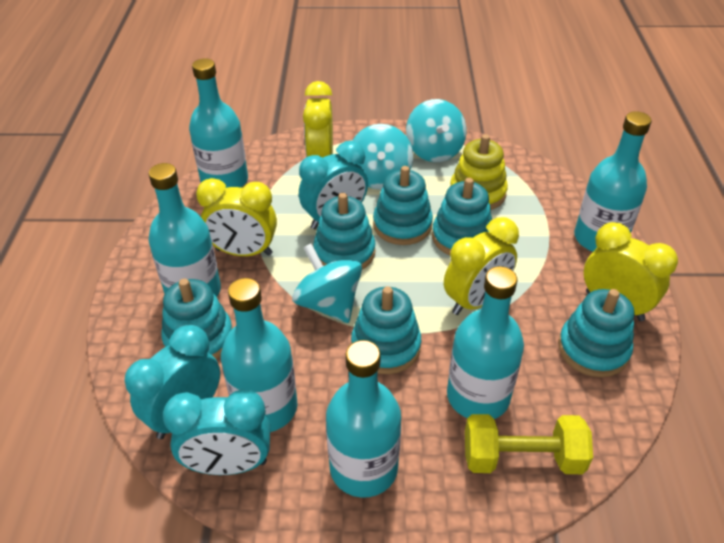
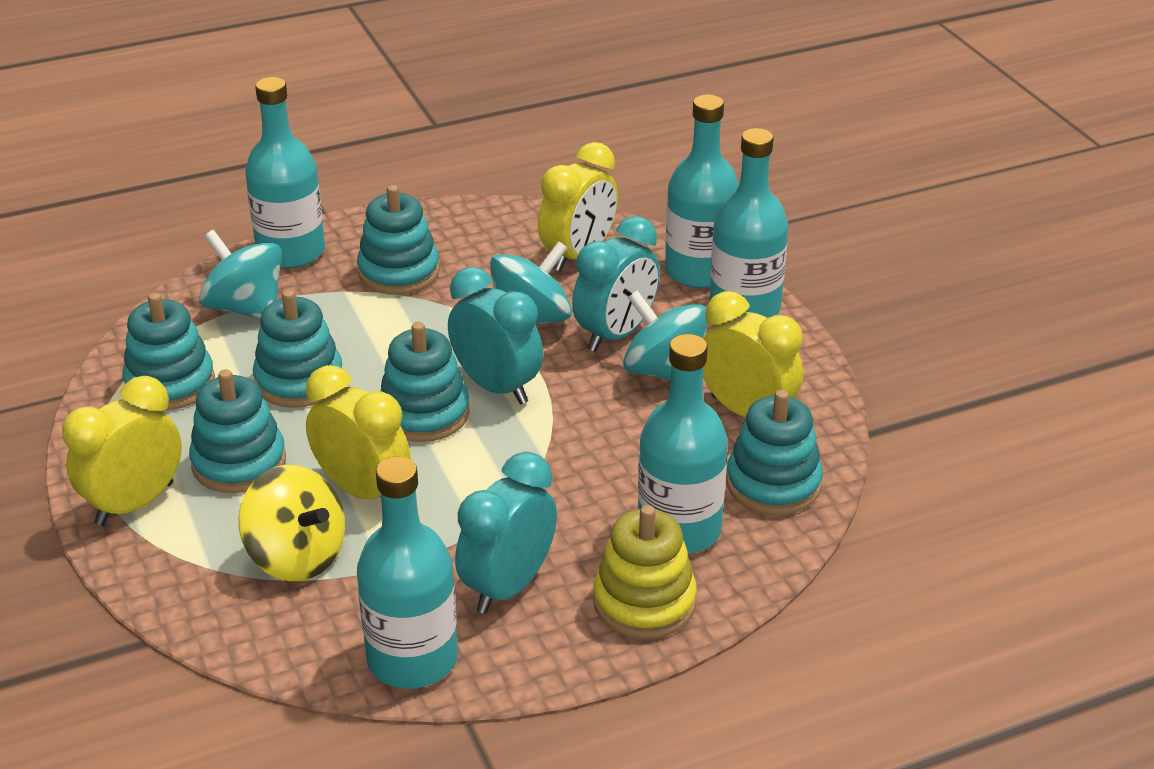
turquoise bottle: 6 -> 5
yellow dumbbell: 1 -> 0
yellow spinning top: 0 -> 1

